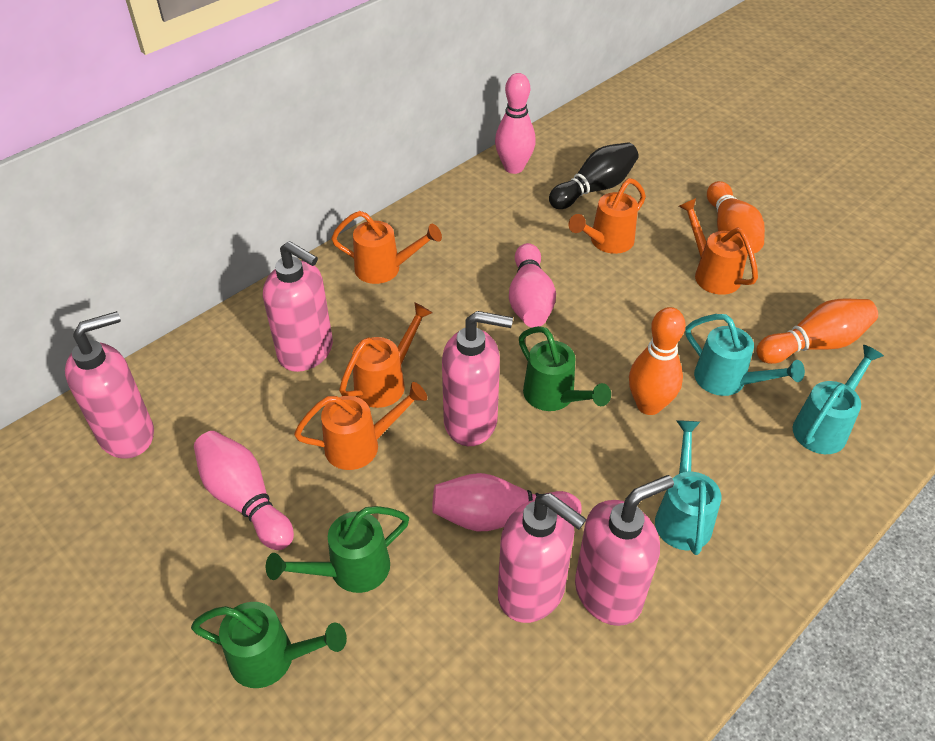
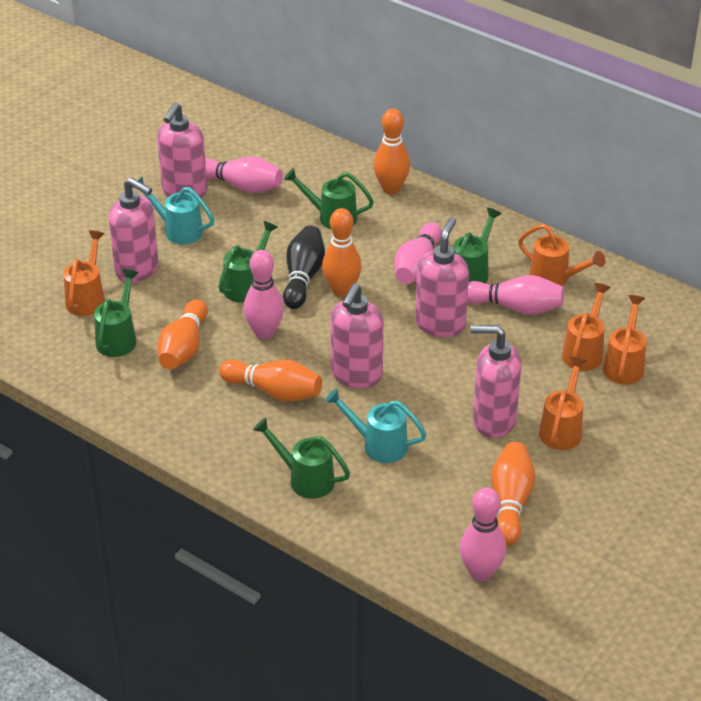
green watering can: 3 -> 5
orange bowling pin: 3 -> 5
pink bowling pin: 4 -> 5
turquoise watering can: 3 -> 2

